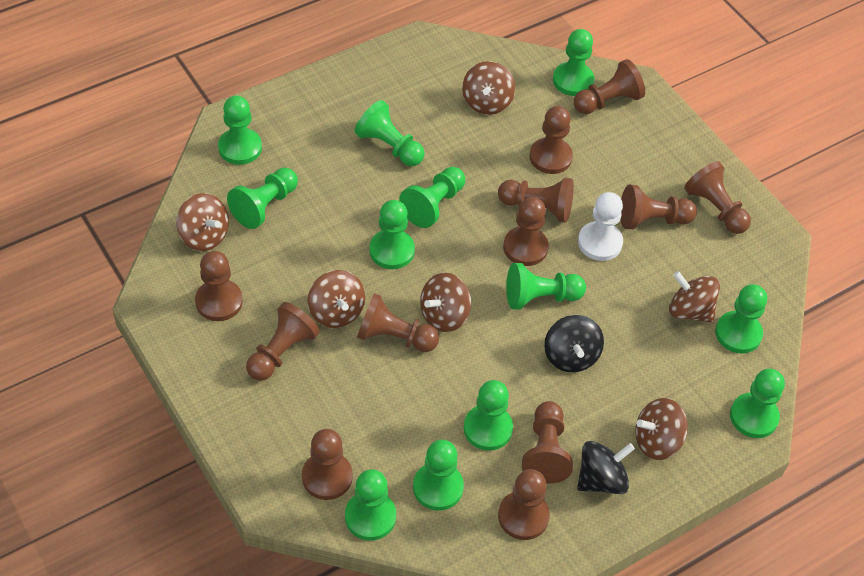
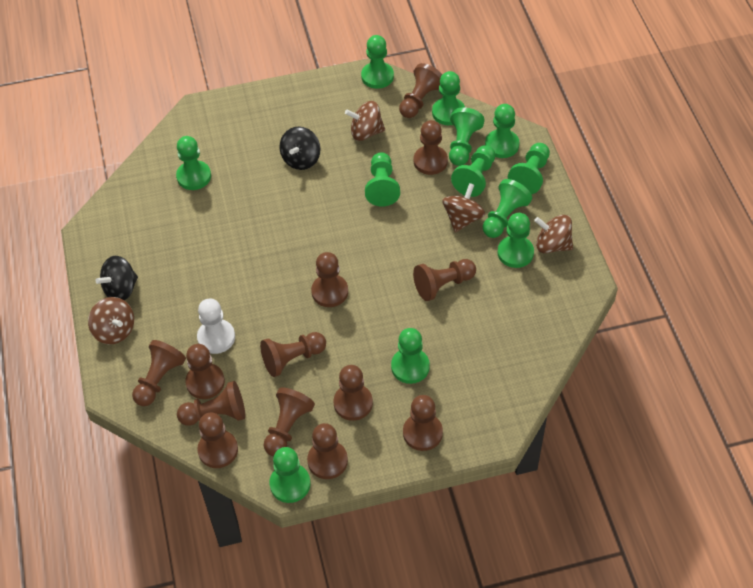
brown pawn: 12 -> 13
brown spinning top: 6 -> 4

